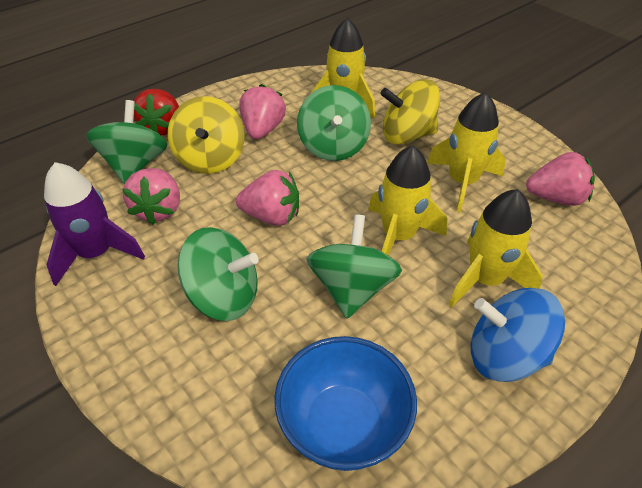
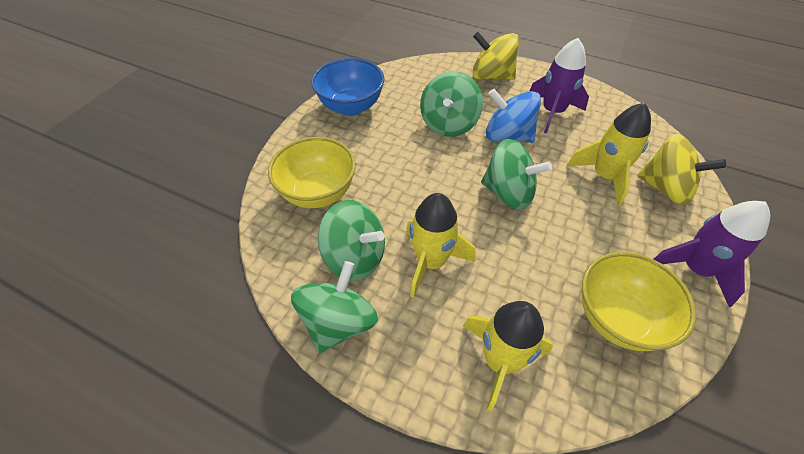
pink strawberry: 4 -> 0
purple rocket: 1 -> 2
red strawberry: 1 -> 0
yellow bowl: 0 -> 2
yellow rocket: 4 -> 3

